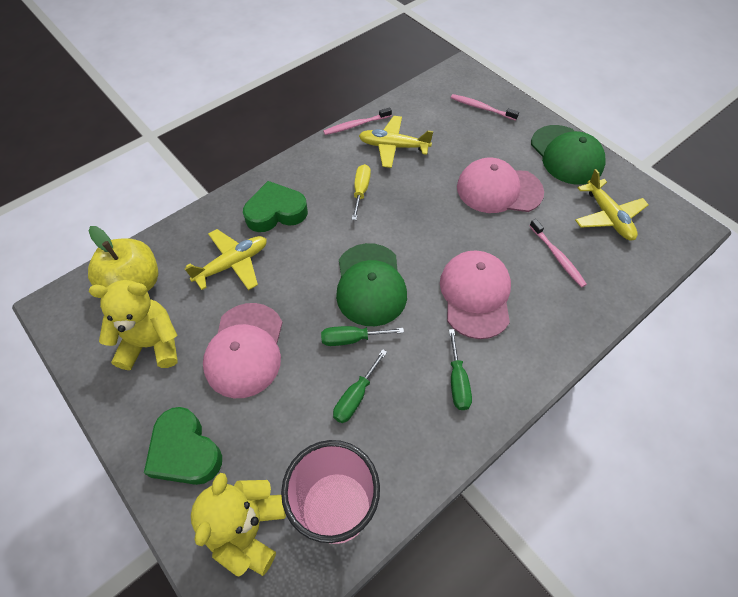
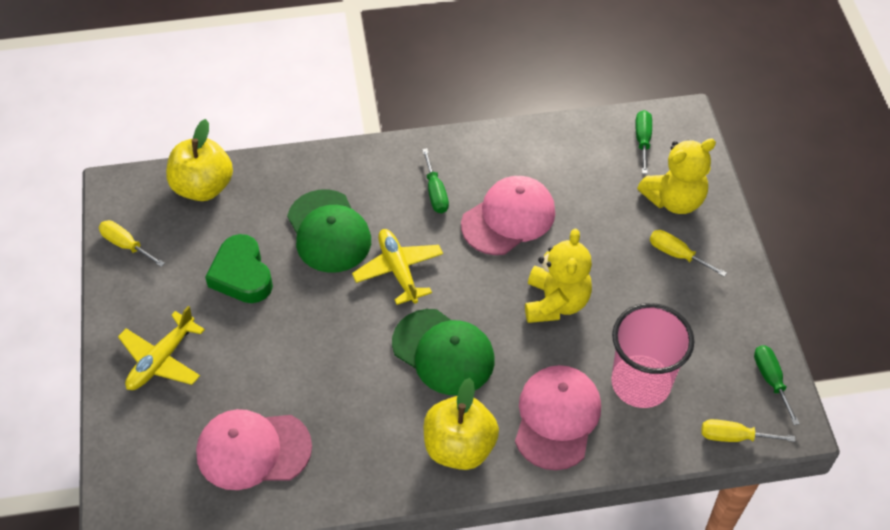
green heart: 2 -> 1
pink toothbrush: 3 -> 0
yellow apple: 1 -> 2
yellow plane: 3 -> 2
yellow screwdriver: 1 -> 3

